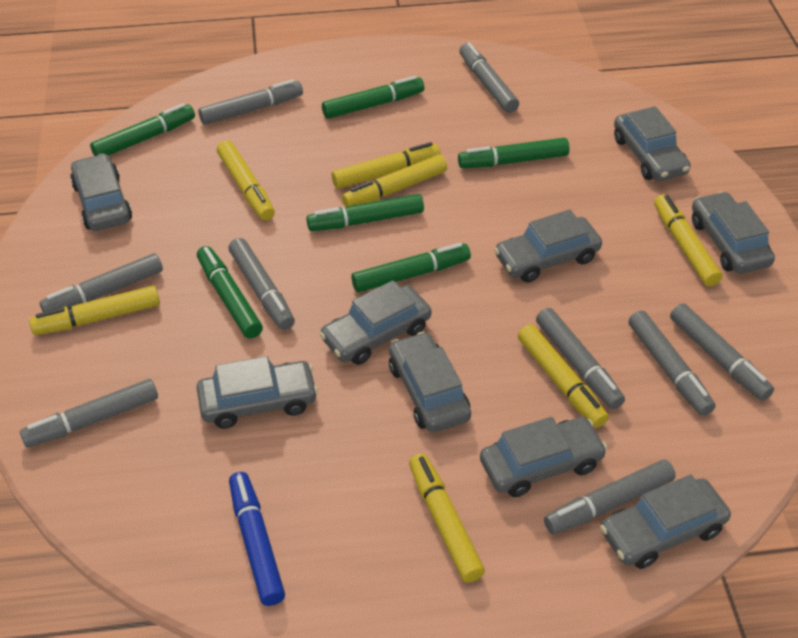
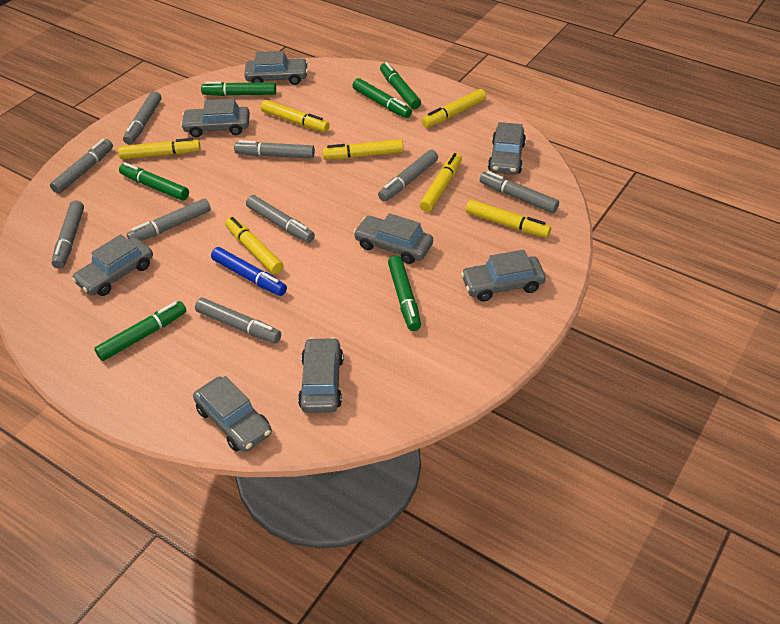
grey car: 9 -> 8

